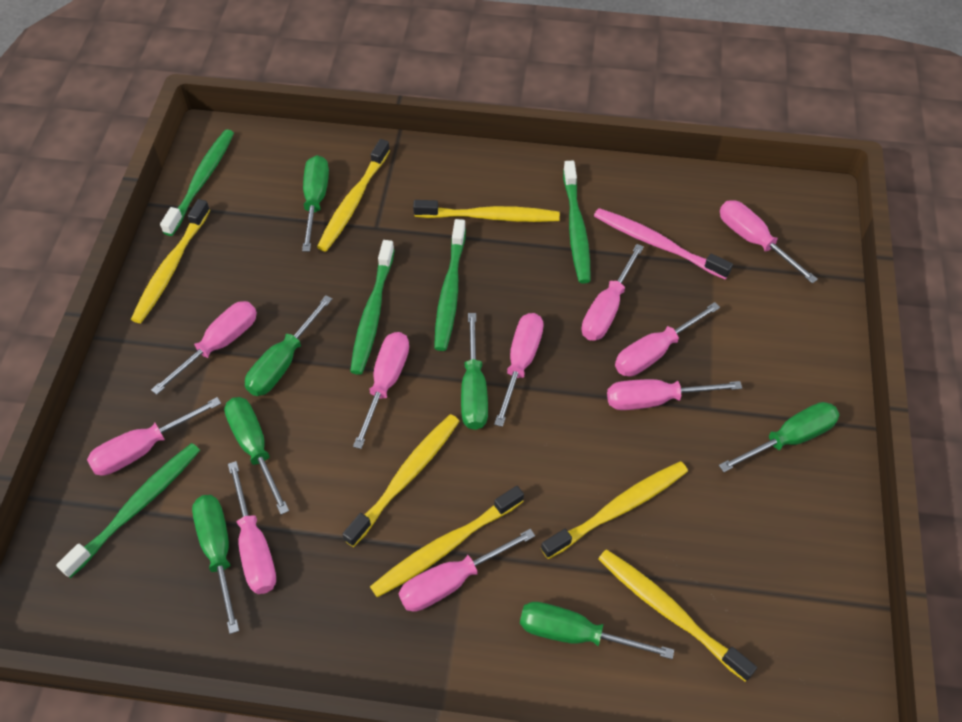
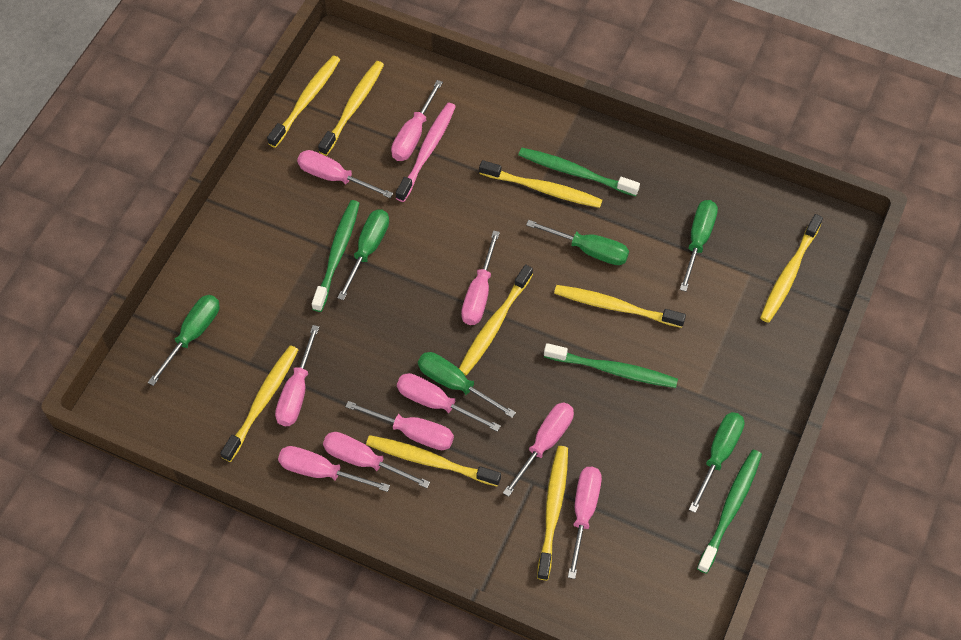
green screwdriver: 7 -> 6
green toothbrush: 5 -> 4
yellow toothbrush: 7 -> 9

